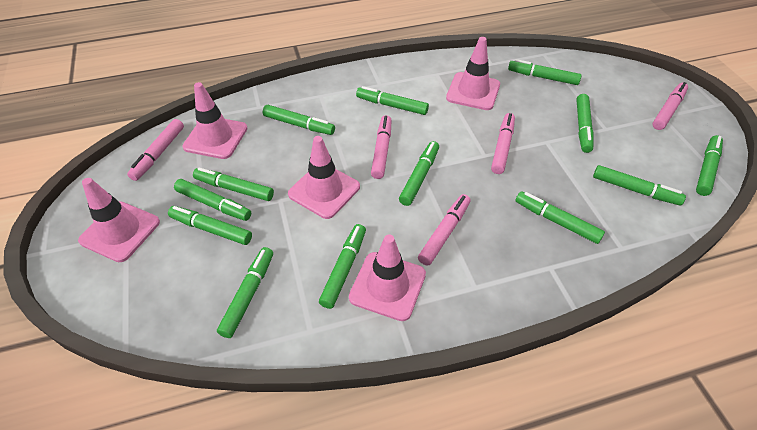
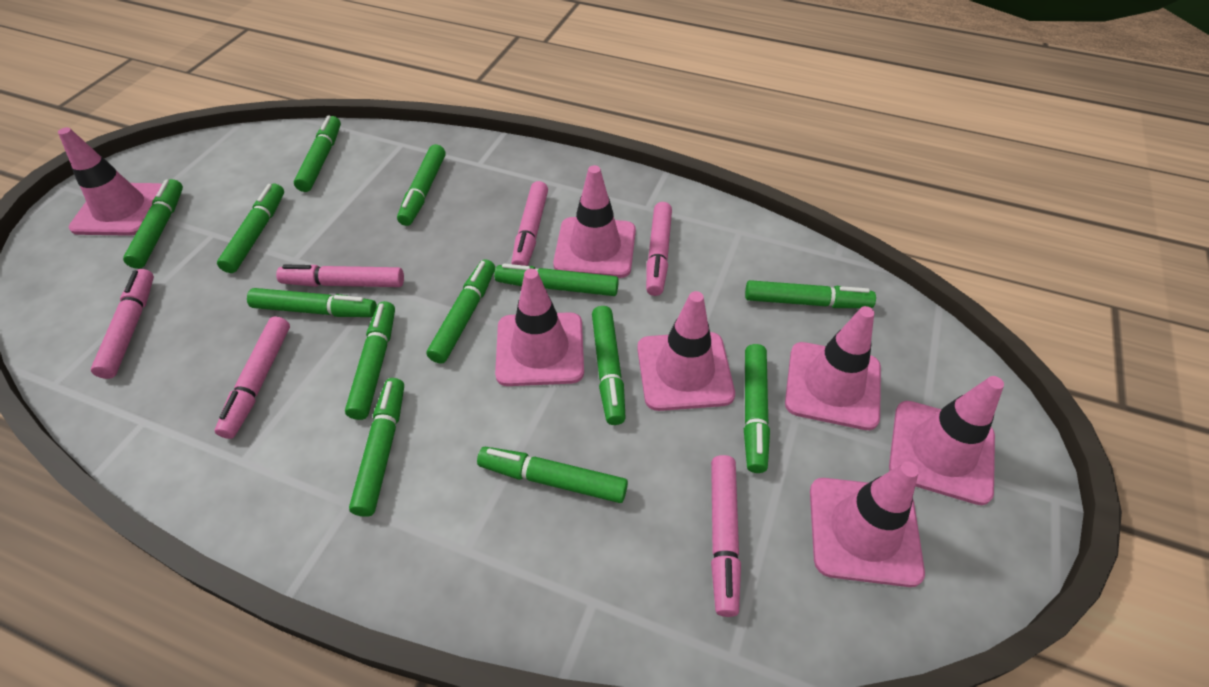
pink marker: 5 -> 6
pink traffic cone: 5 -> 7

